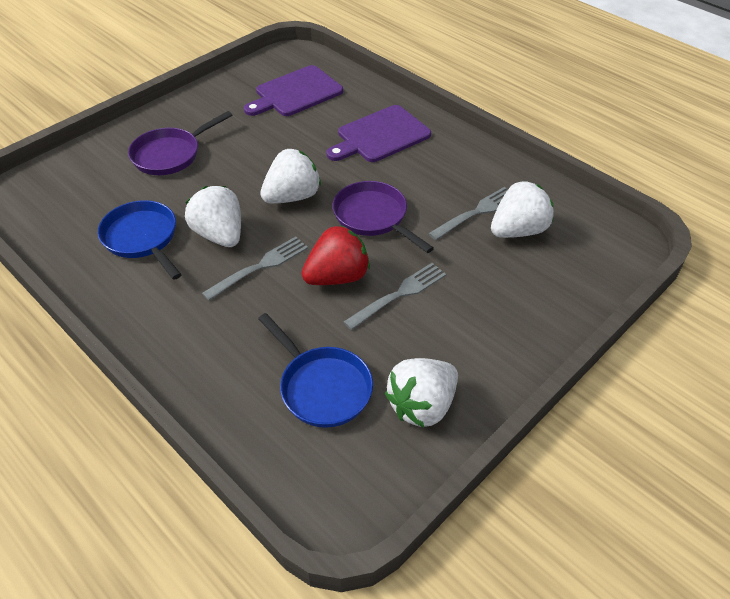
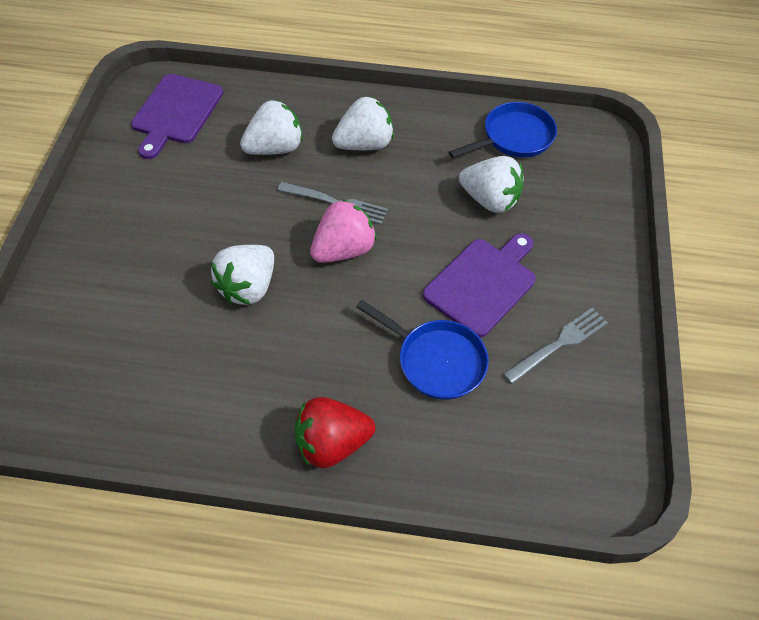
grey fork: 3 -> 2
pink strawberry: 0 -> 1
purple pan: 2 -> 0

